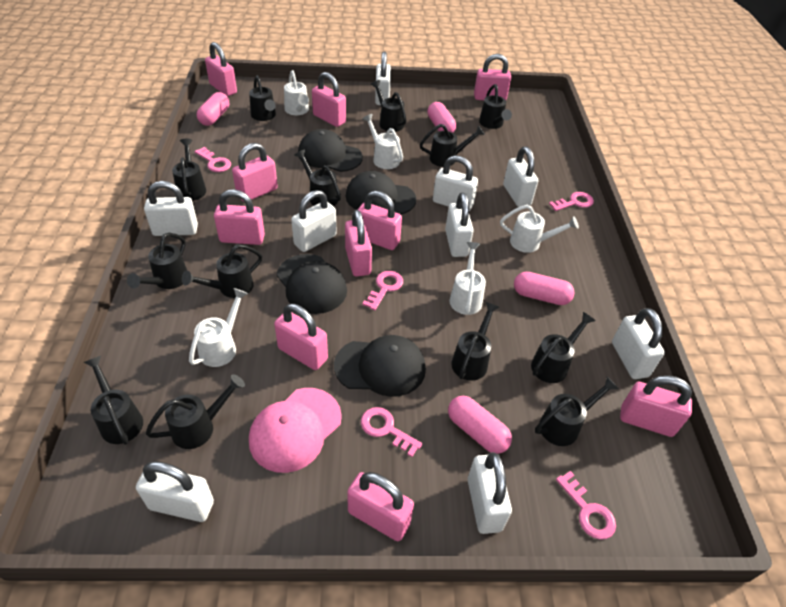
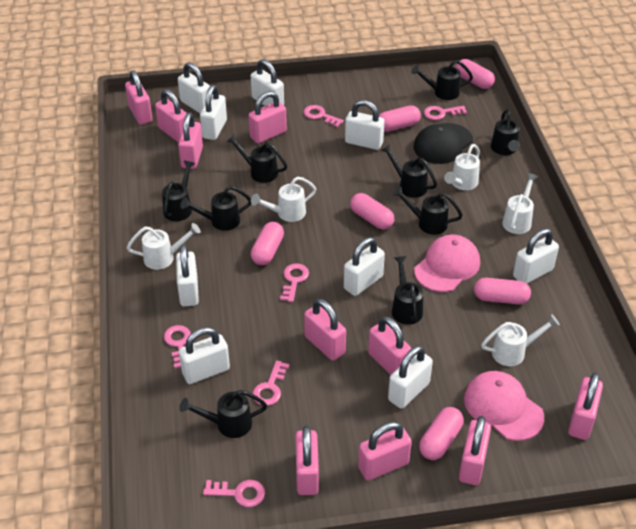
black cap: 4 -> 1
black watering can: 13 -> 9
pink cap: 1 -> 2
pink capsule: 4 -> 6
pink key: 5 -> 6

